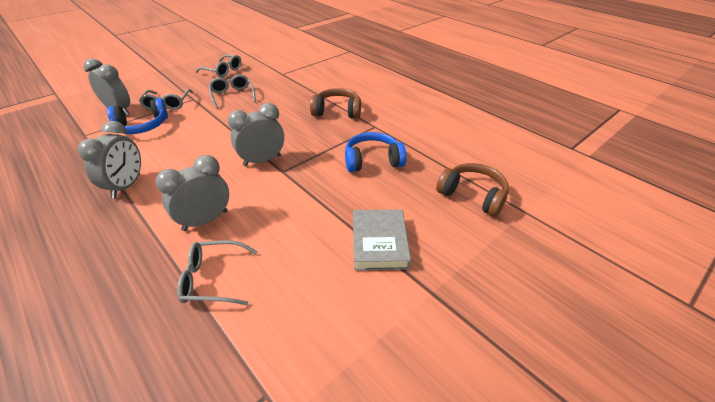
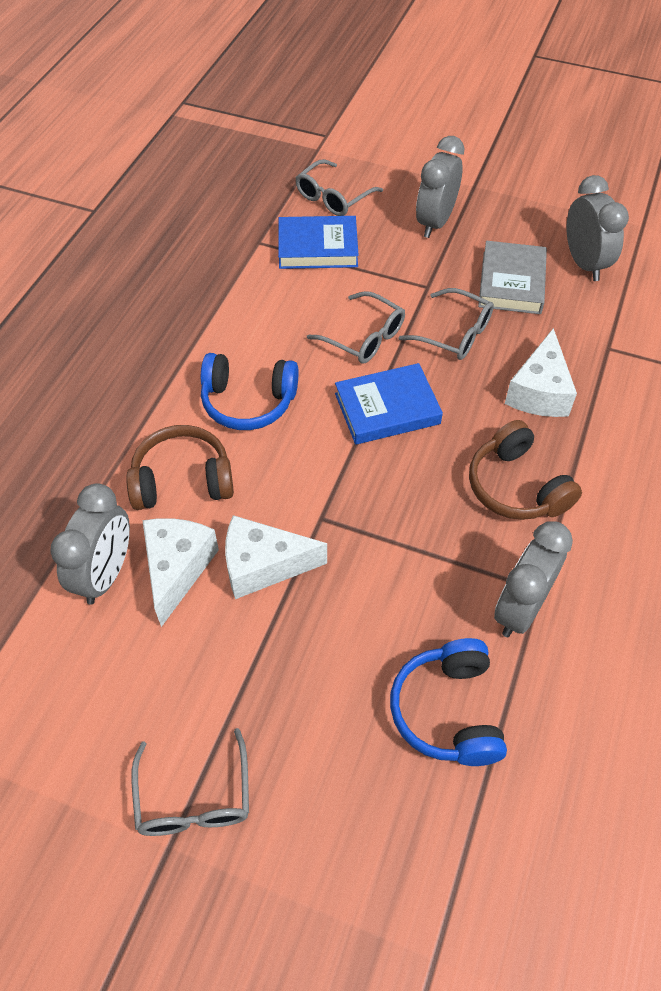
blue book: 0 -> 2
white cheese: 0 -> 3

